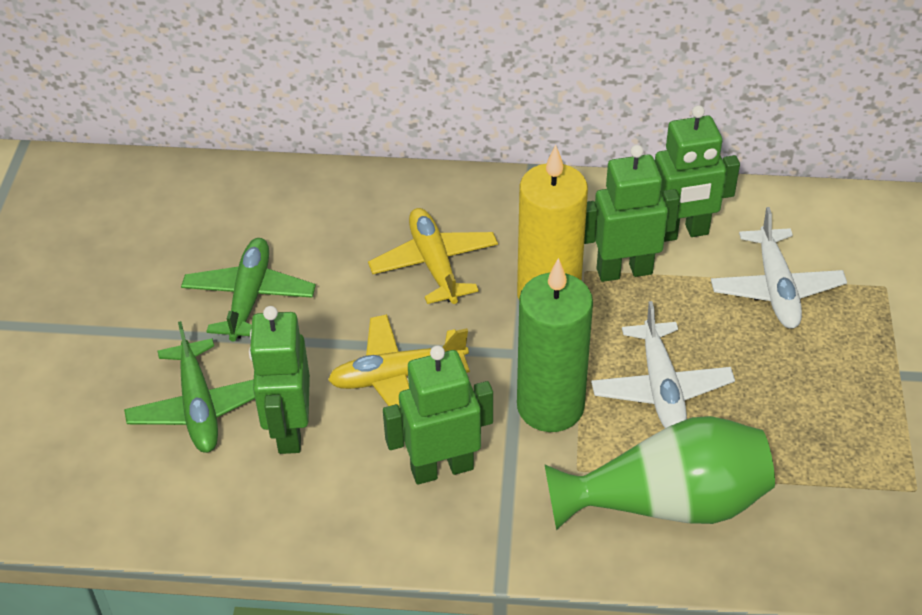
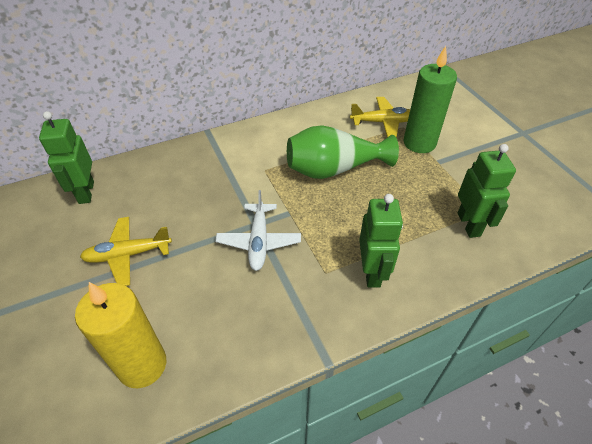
green plane: 2 -> 0
green robot: 4 -> 3
white plane: 2 -> 1

